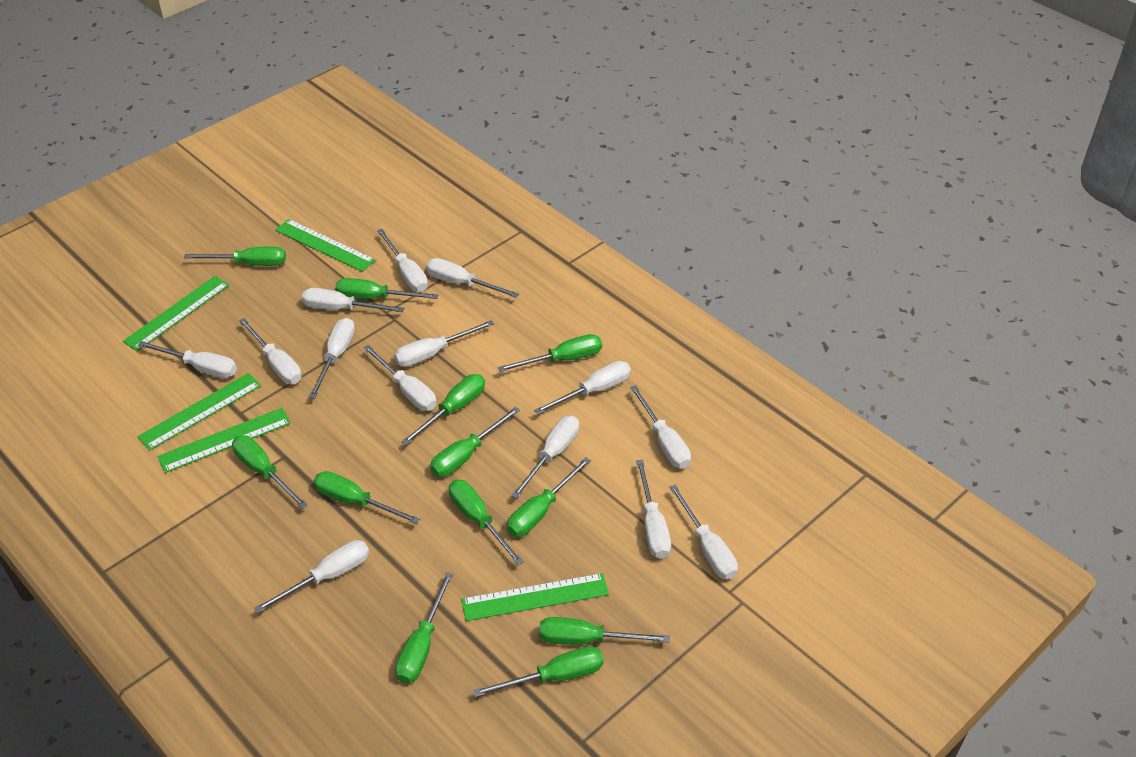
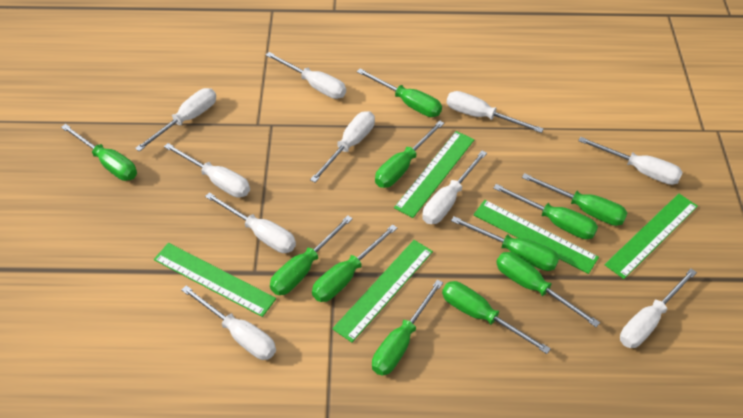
green screwdriver: 12 -> 11
white screwdriver: 14 -> 10

